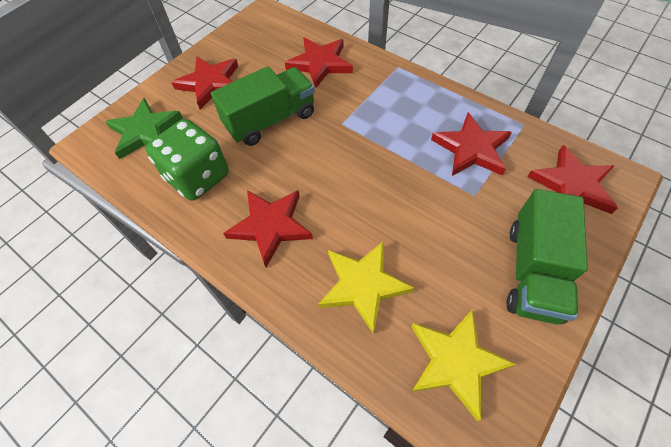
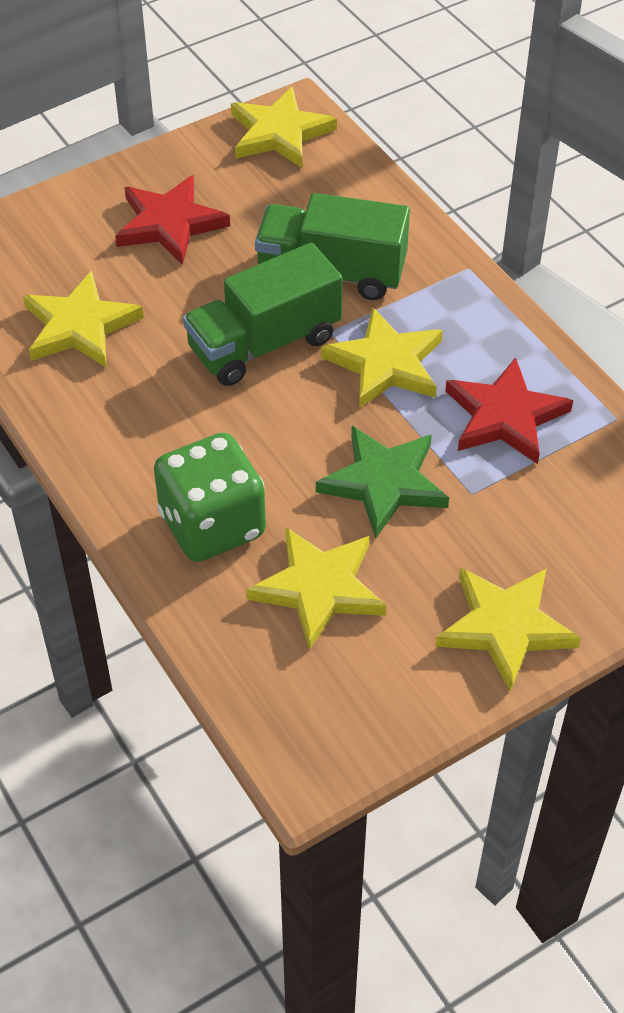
red star: 5 -> 2
yellow star: 2 -> 5

